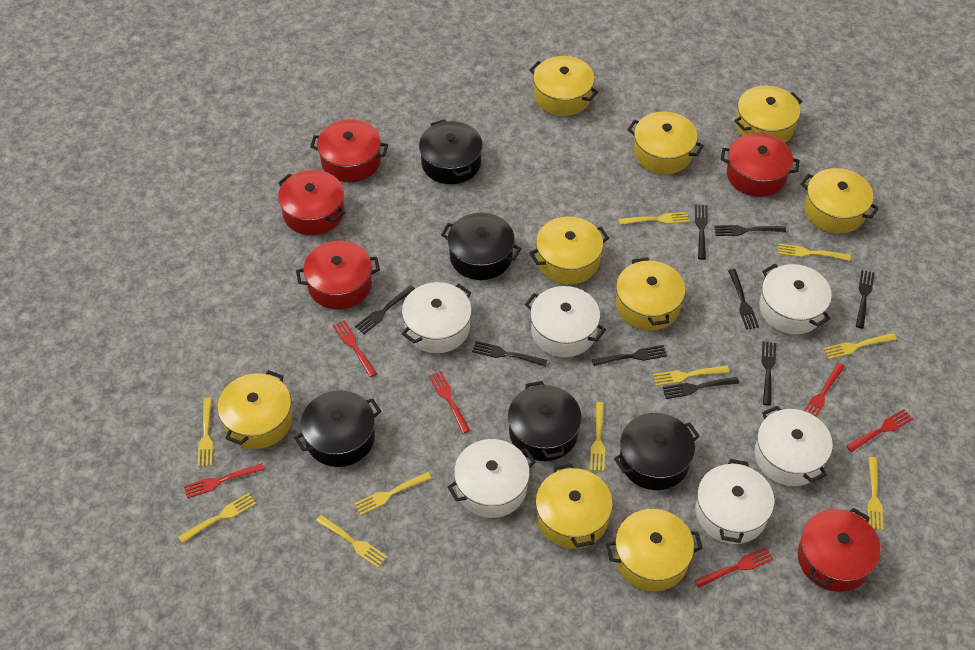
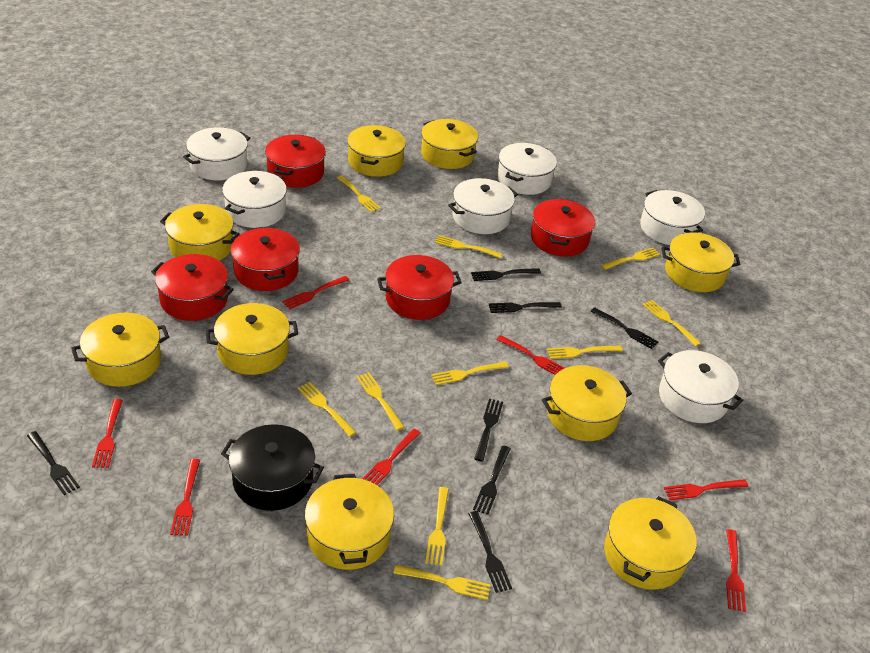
black fork: 9 -> 7
black pot: 5 -> 1
red fork: 6 -> 7

